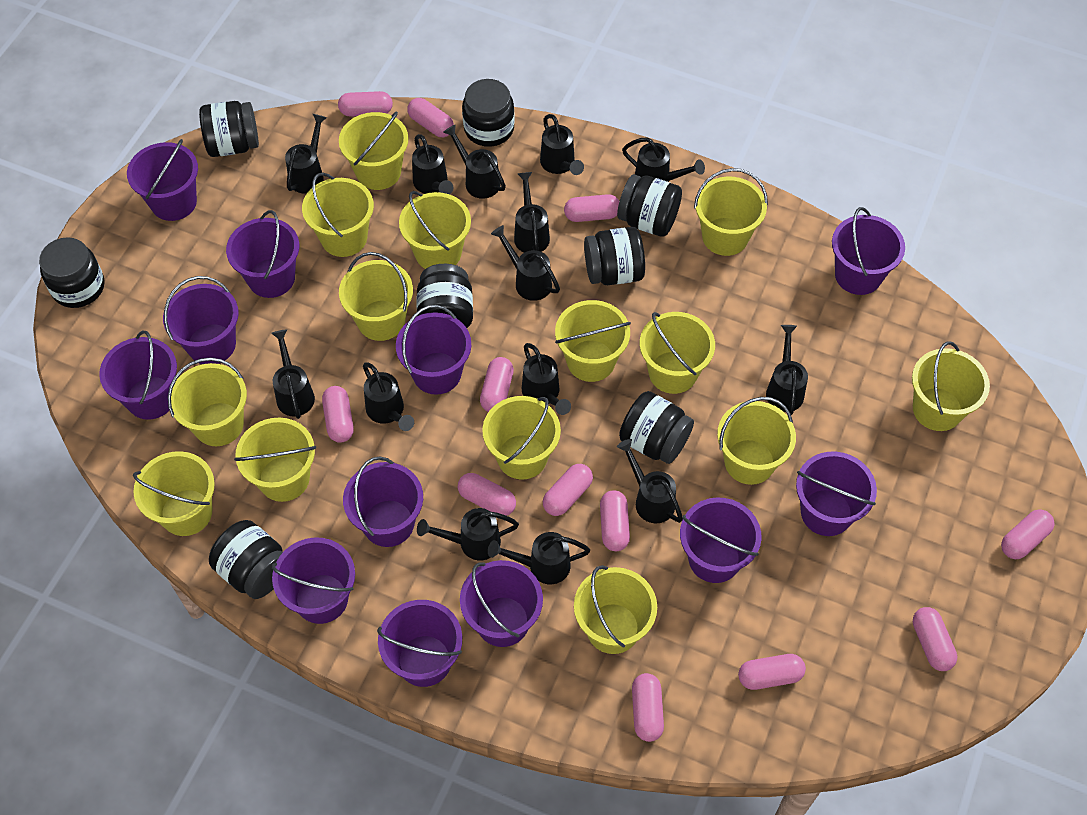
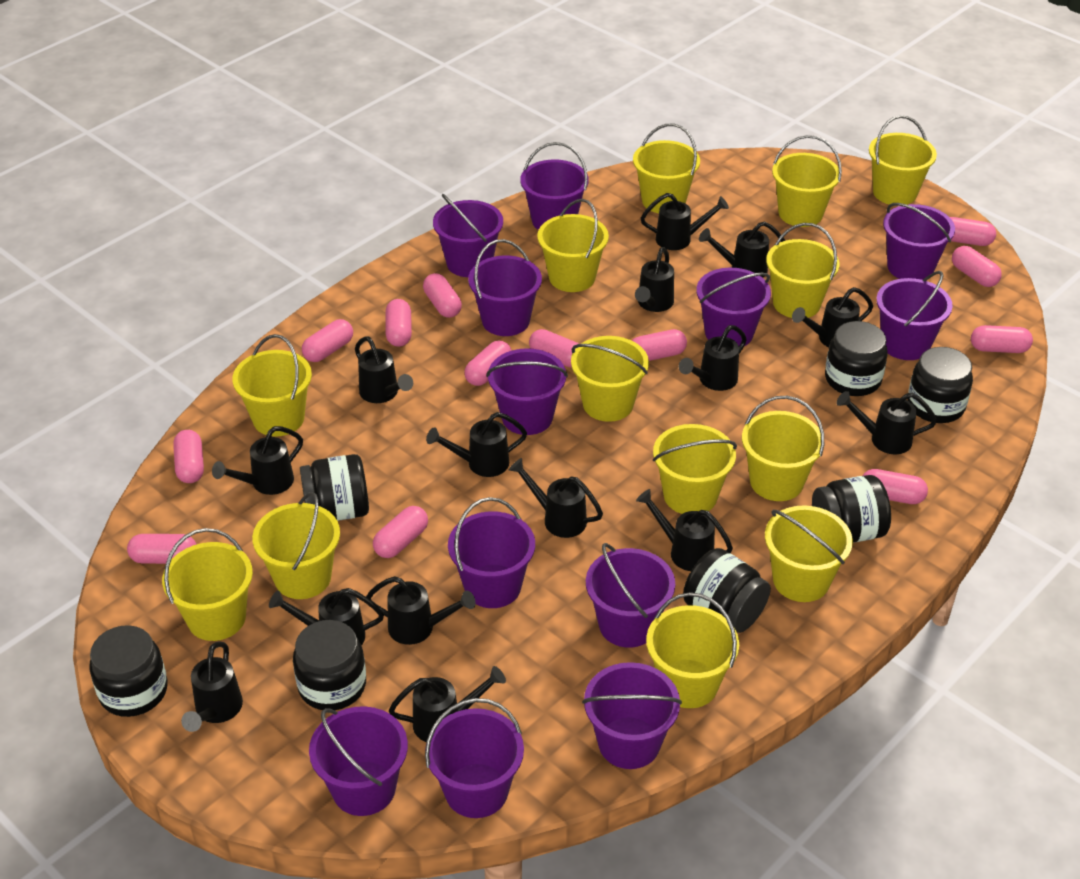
black jar: 8 -> 7
black watering can: 14 -> 15
pink capsule: 12 -> 13
yellow bucket: 14 -> 13

